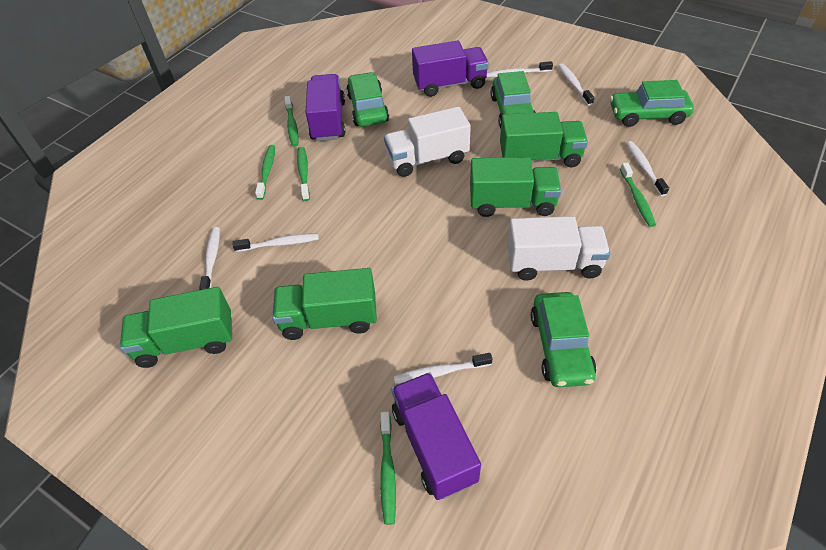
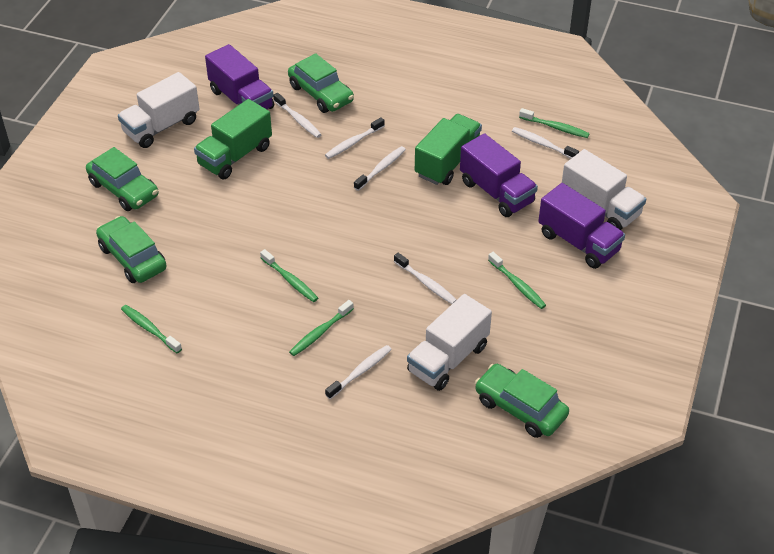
green truck: 4 -> 2
white truck: 2 -> 3

